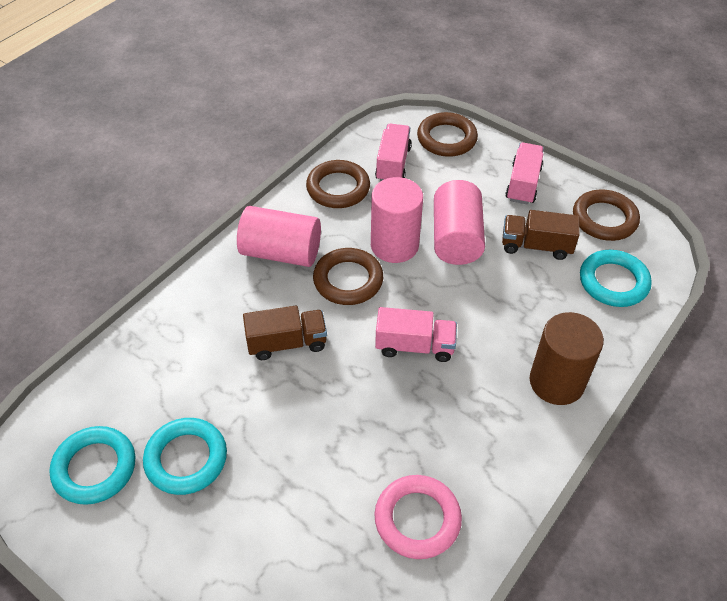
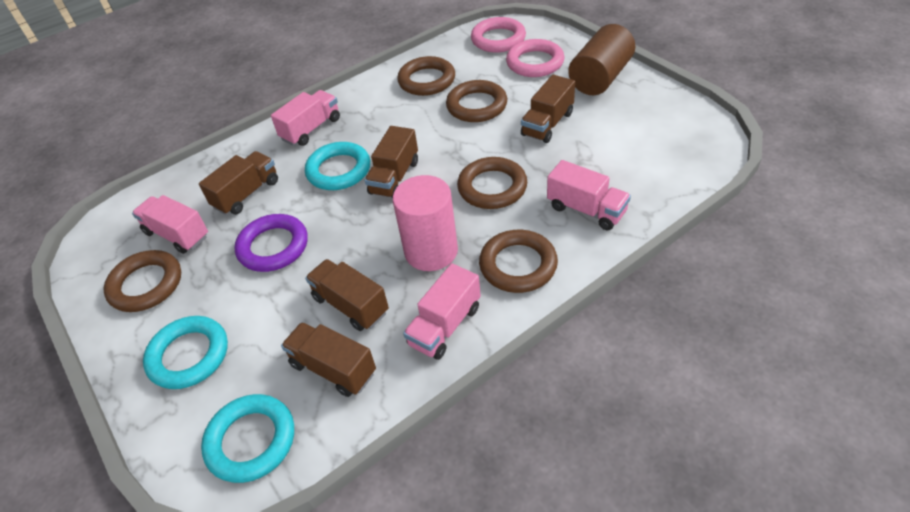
brown ring: 4 -> 5
brown truck: 2 -> 5
pink cylinder: 3 -> 1
pink ring: 1 -> 2
pink truck: 3 -> 4
purple ring: 0 -> 1

